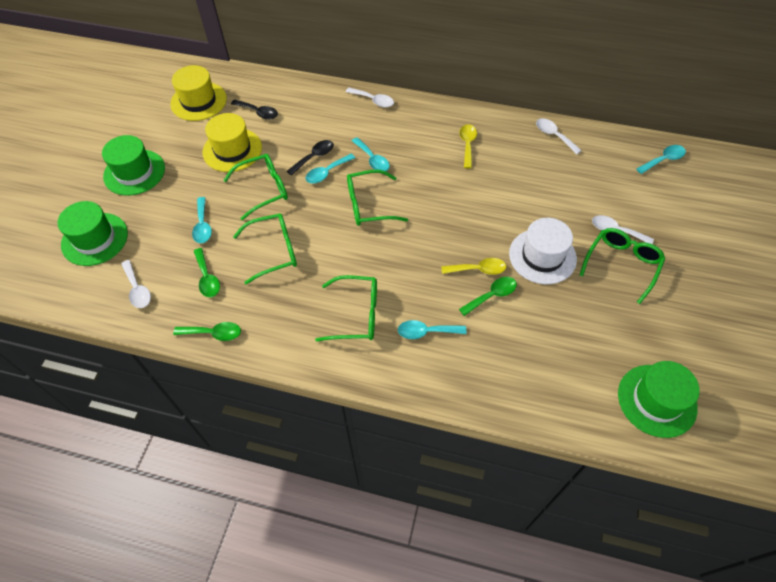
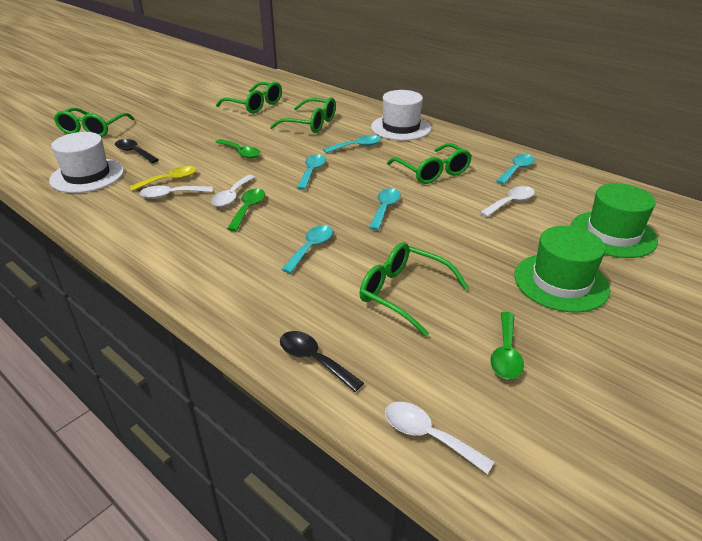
green hat: 3 -> 2
white hat: 1 -> 2
yellow hat: 2 -> 0
yellow spoon: 2 -> 1

